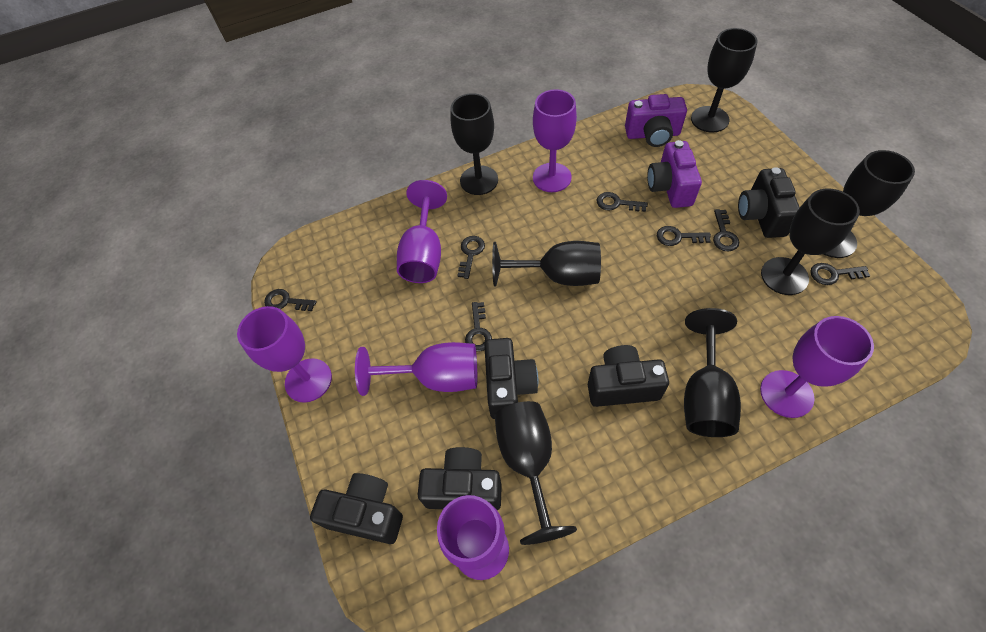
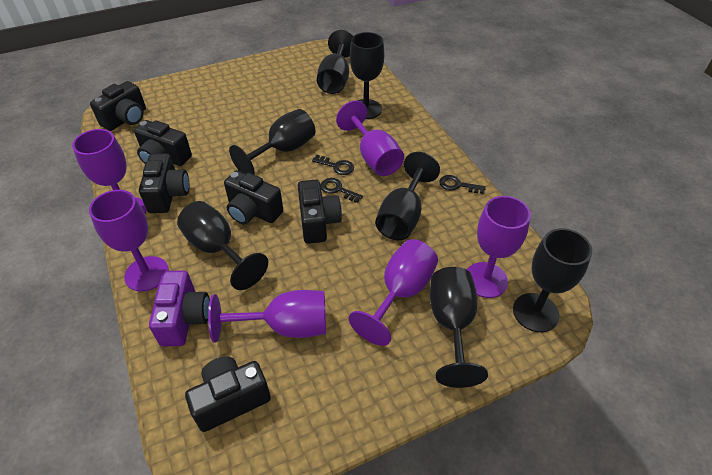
black camera: 5 -> 6
black key: 7 -> 3
purple camera: 2 -> 1

